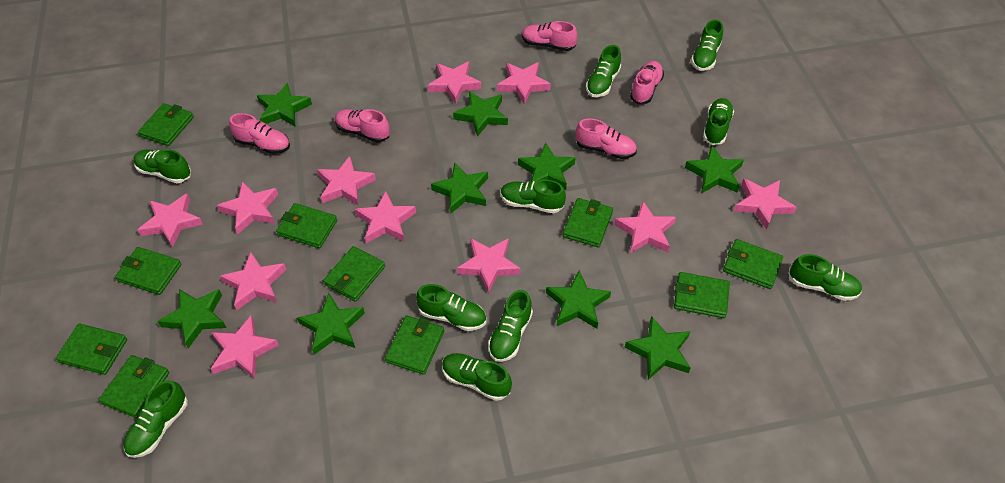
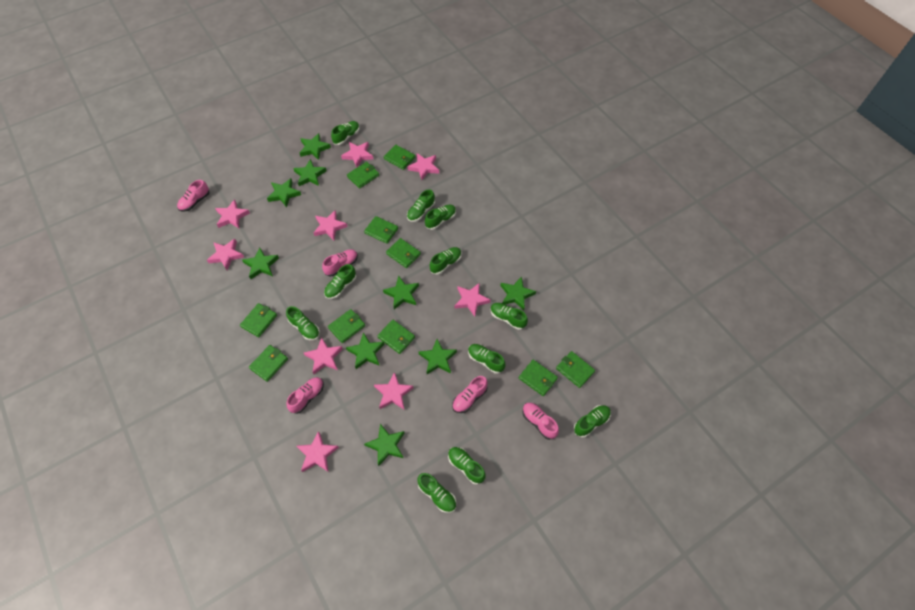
green shoe: 10 -> 11
pink star: 11 -> 9

